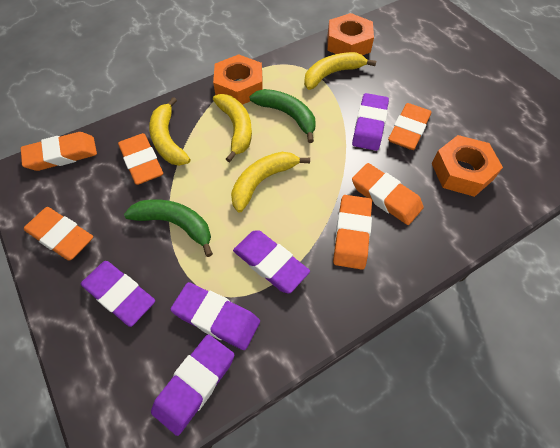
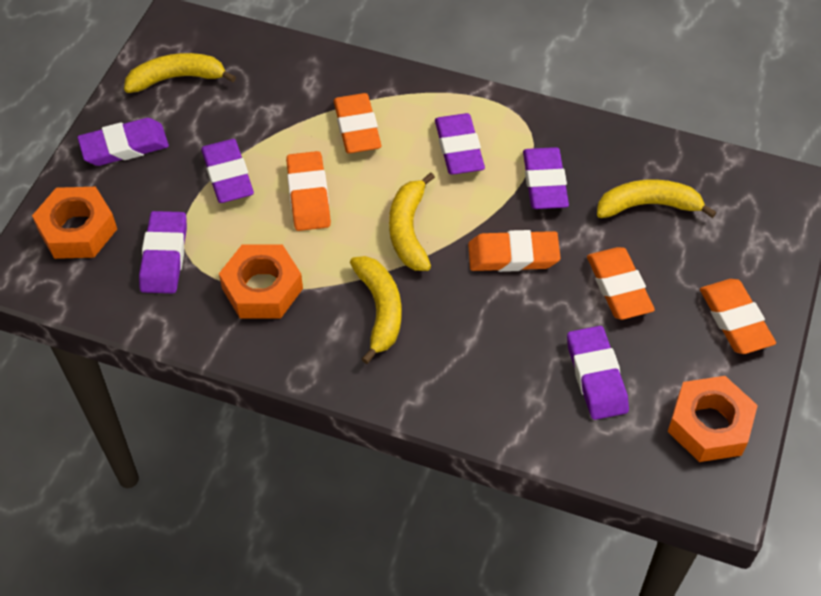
green banana: 2 -> 0
orange eraser: 6 -> 5
purple eraser: 5 -> 6

